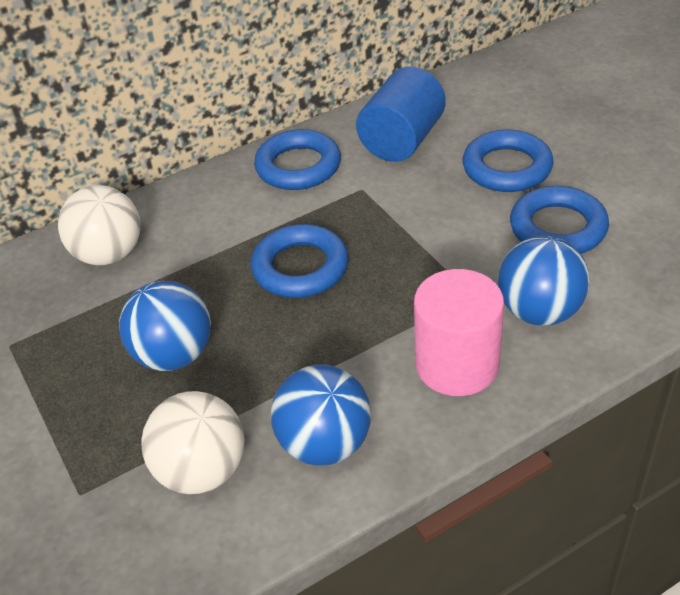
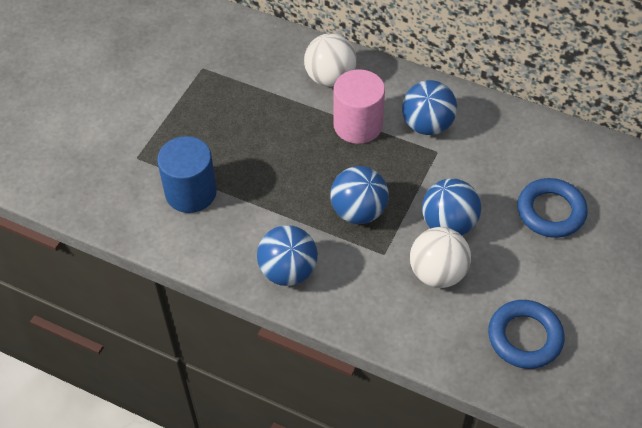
blue ball: 3 -> 4
blue ring: 4 -> 2

